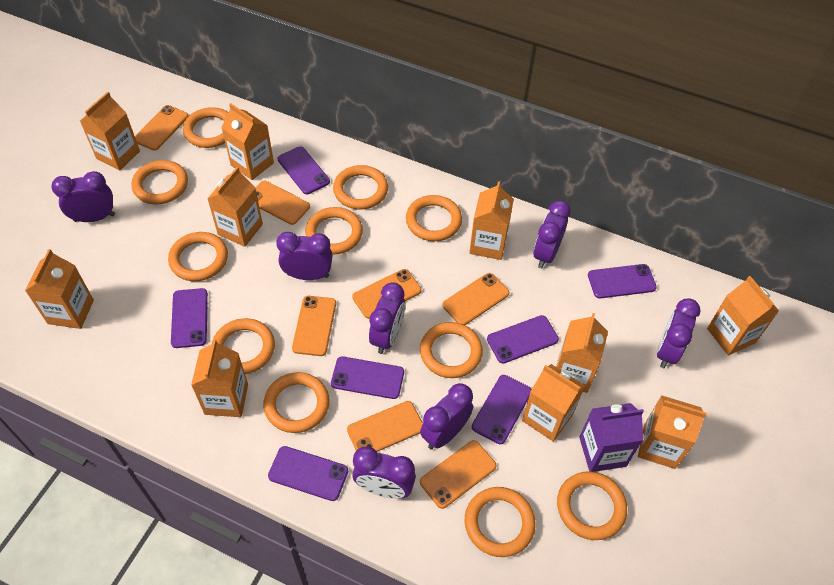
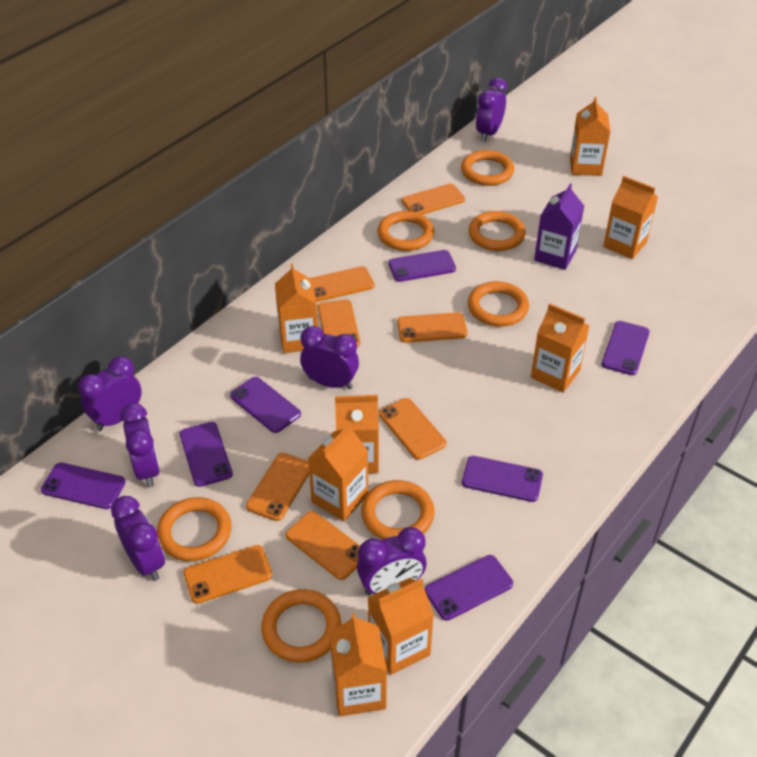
orange carton: 10 -> 8
orange phone: 7 -> 8
orange ring: 11 -> 7
purple clock: 7 -> 6

